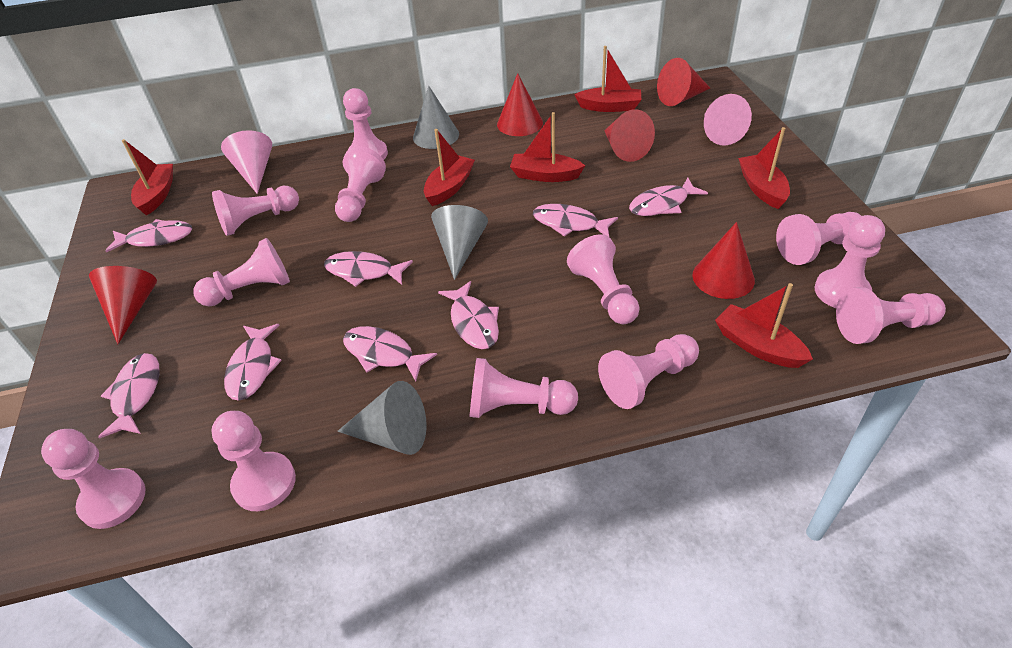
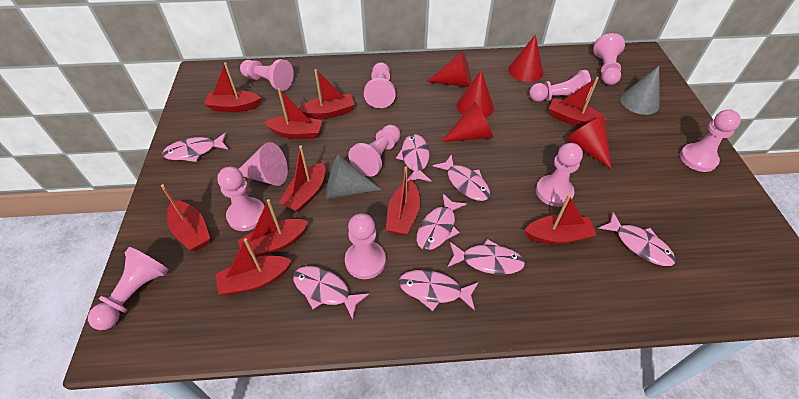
grey cone: 3 -> 2
pink cone: 2 -> 1
pink pawn: 12 -> 10
red boat: 6 -> 10

